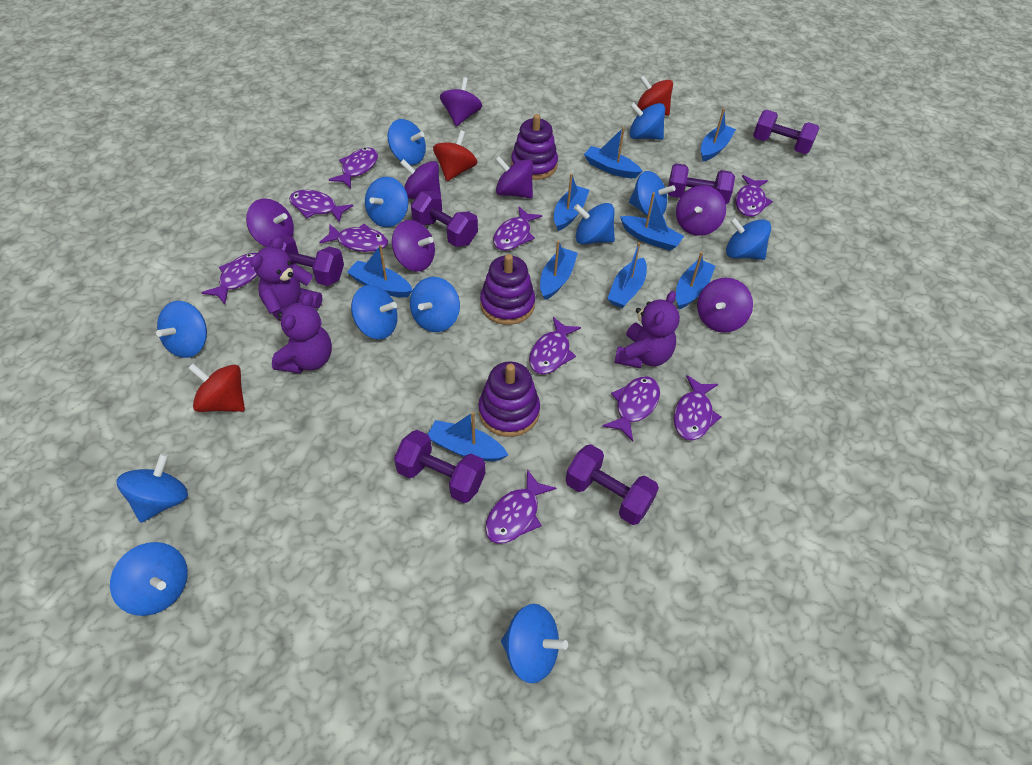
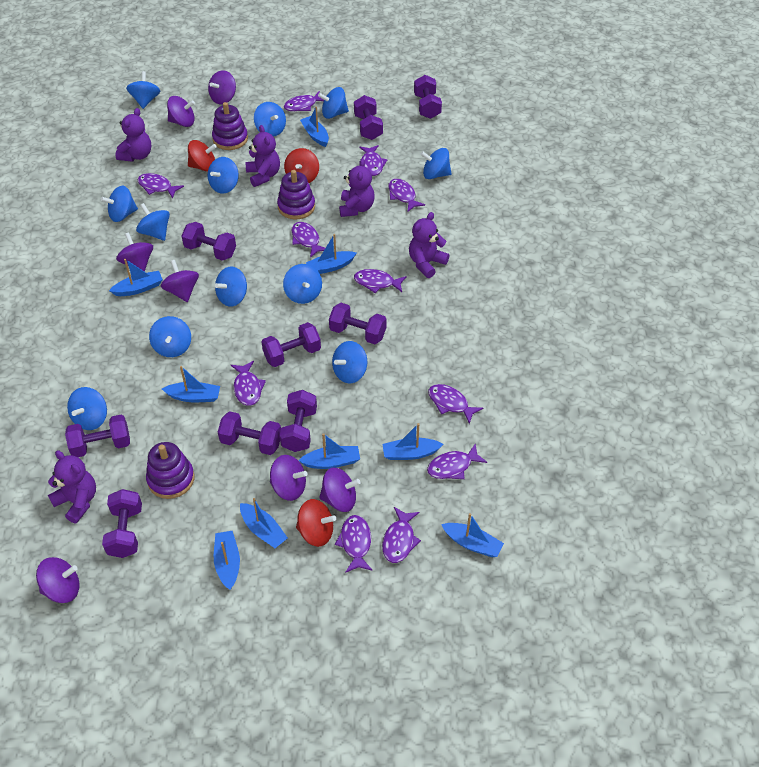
purple dumbbell: 6 -> 9
purple fish: 10 -> 11
purple teddy bear: 3 -> 5

